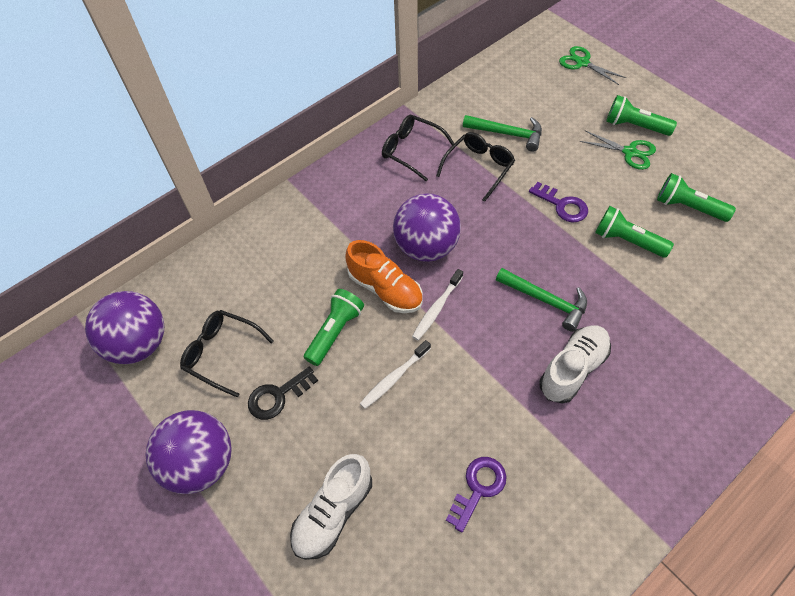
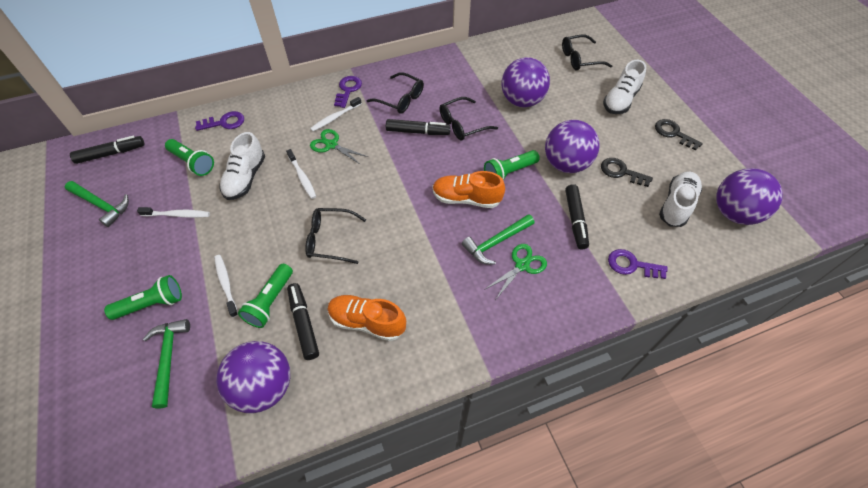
black glasses: 3 -> 4
black key: 1 -> 2
black marker: 0 -> 4
green hammer: 2 -> 3
orange shoe: 1 -> 2
purple ball: 3 -> 4
purple key: 2 -> 3
white shoe: 2 -> 3
white toothbrush: 2 -> 4

